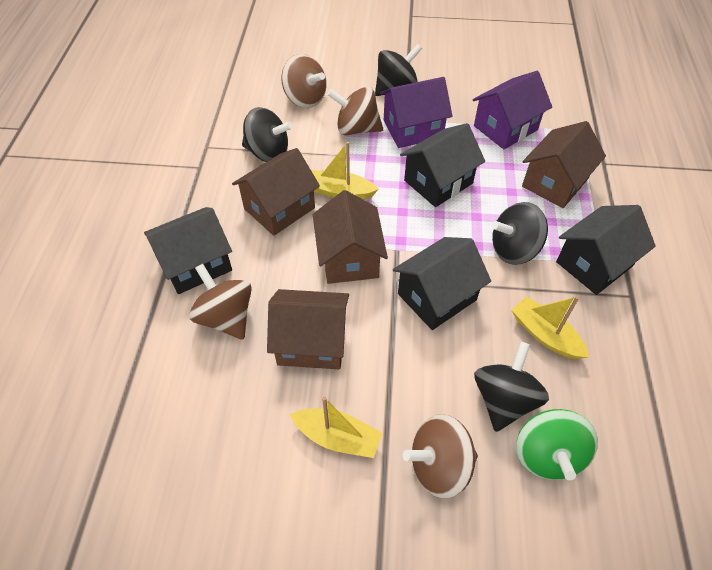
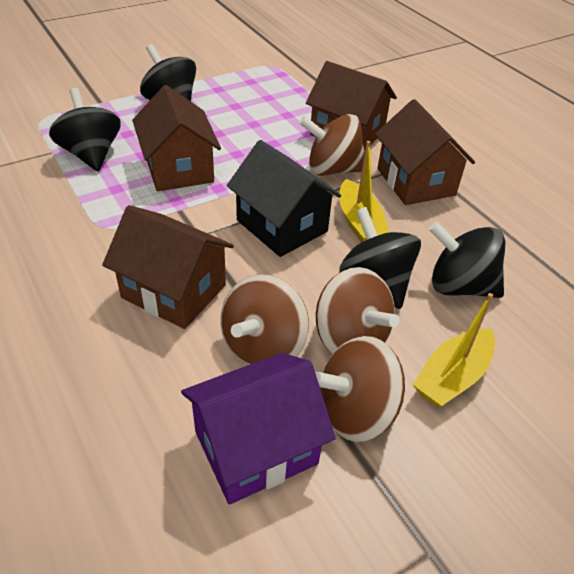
black house: 4 -> 1
green spinning top: 1 -> 0
purple house: 2 -> 1
yellow boat: 3 -> 2

